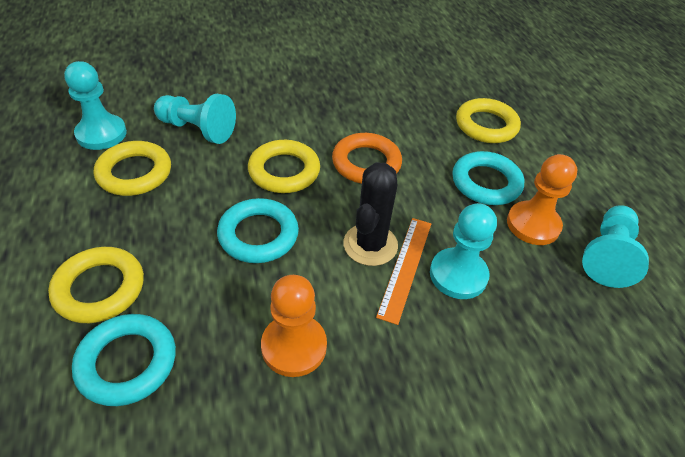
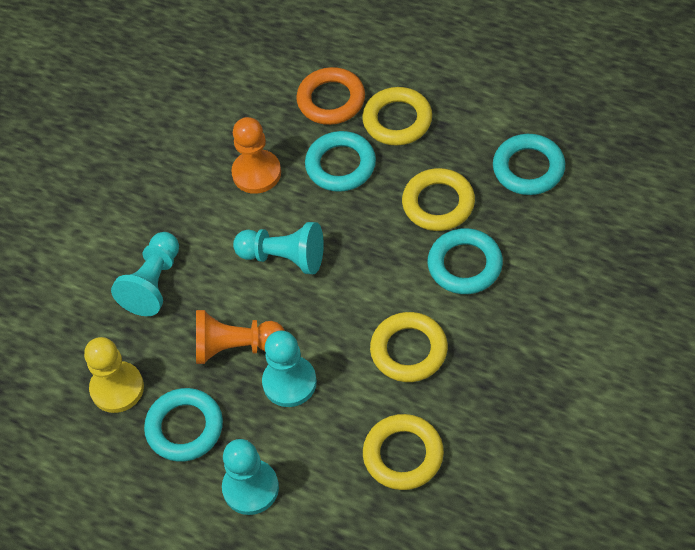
black cactus: 1 -> 0
orange ruler: 1 -> 0
turquoise ring: 3 -> 4
yellow pawn: 0 -> 1

